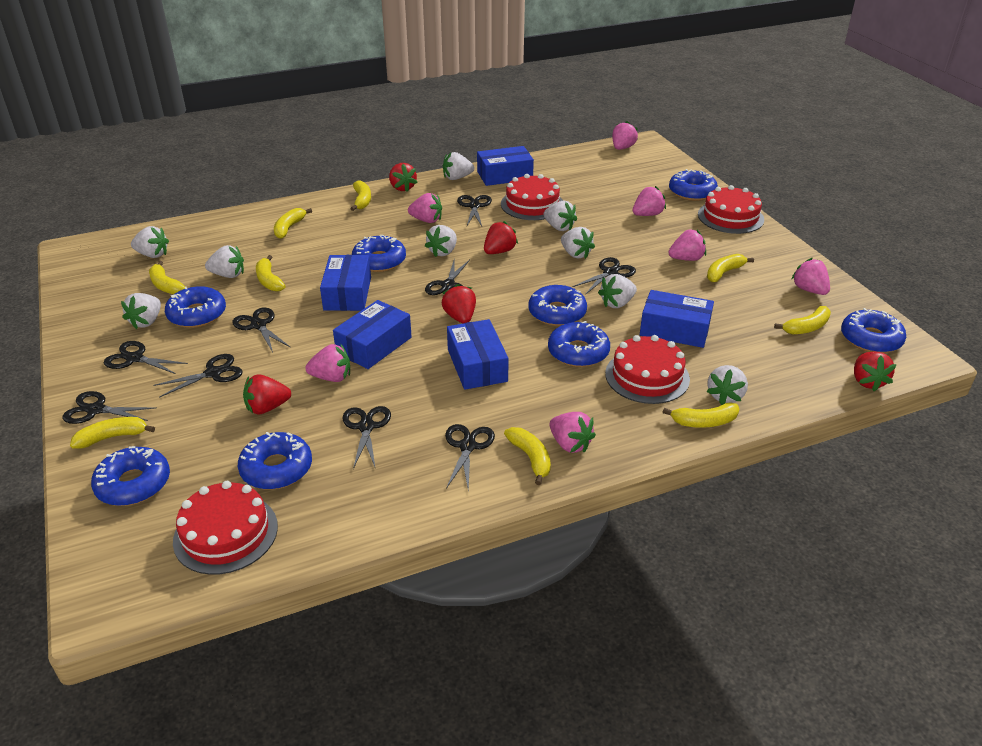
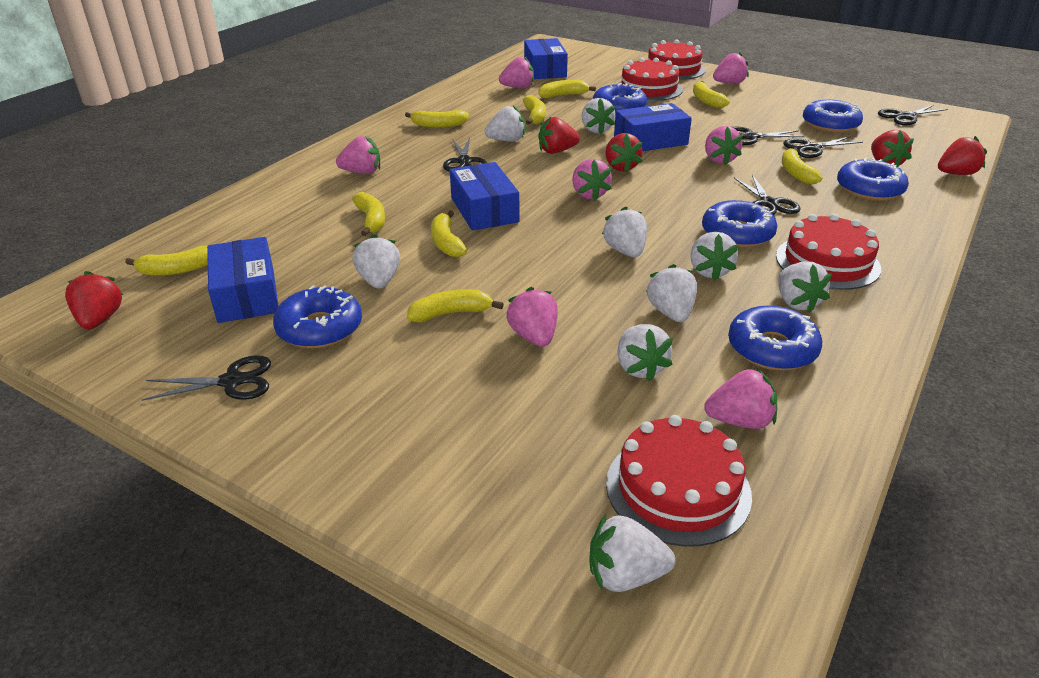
black scissors: 9 -> 6
blue box: 5 -> 4
blue donut: 8 -> 6

